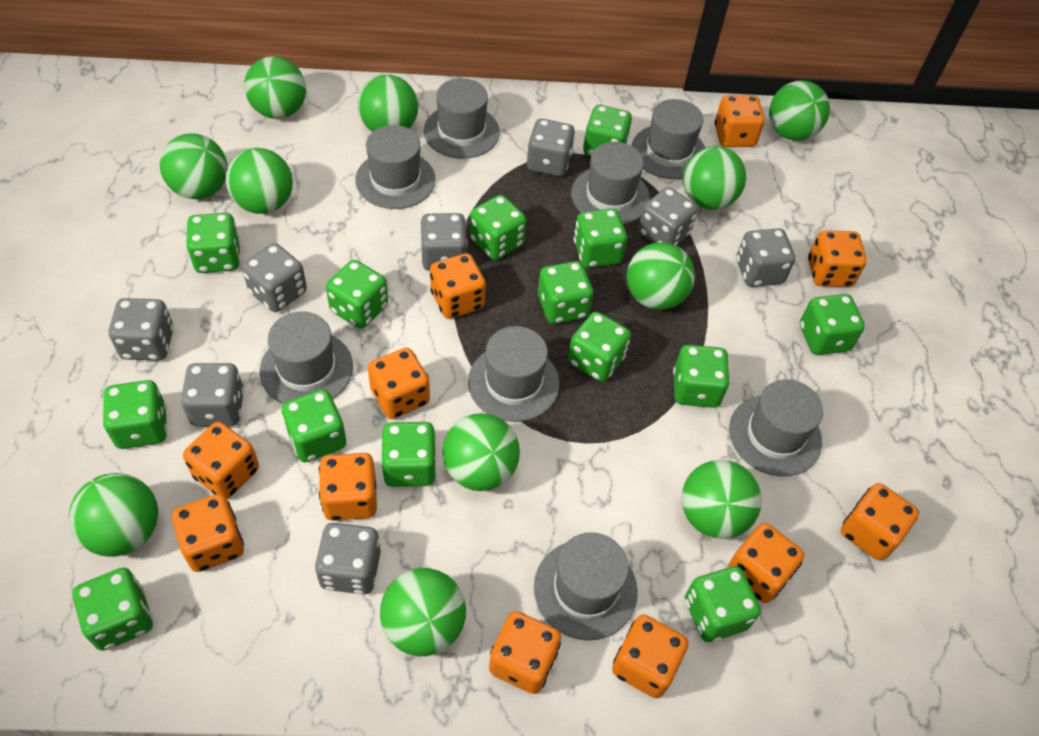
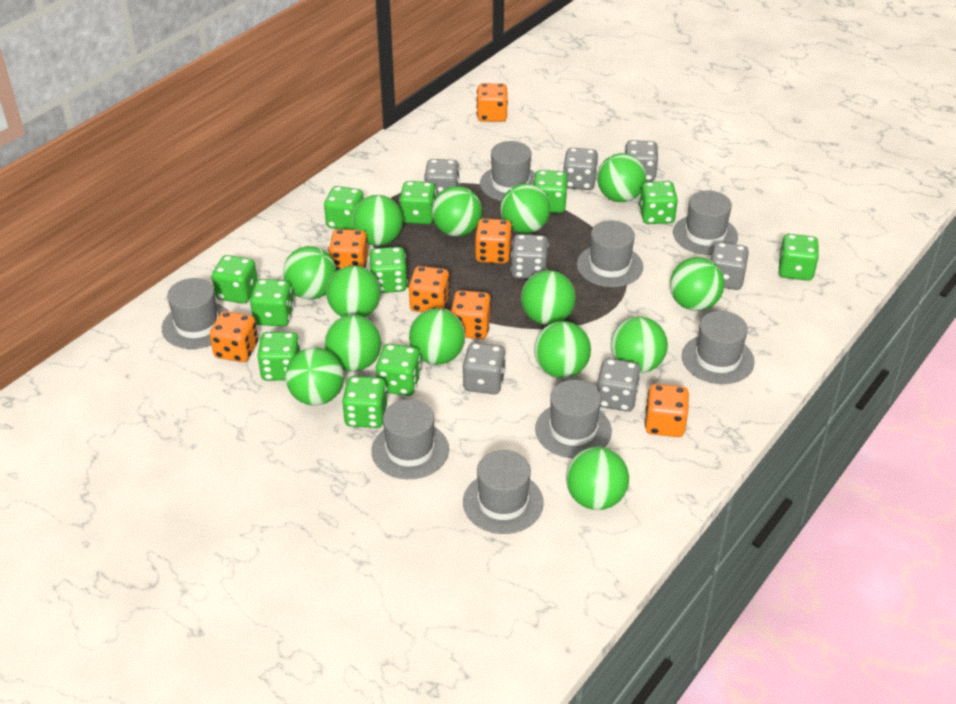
green ball: 11 -> 14
green dice: 14 -> 11
grey dice: 8 -> 7
orange dice: 11 -> 7

